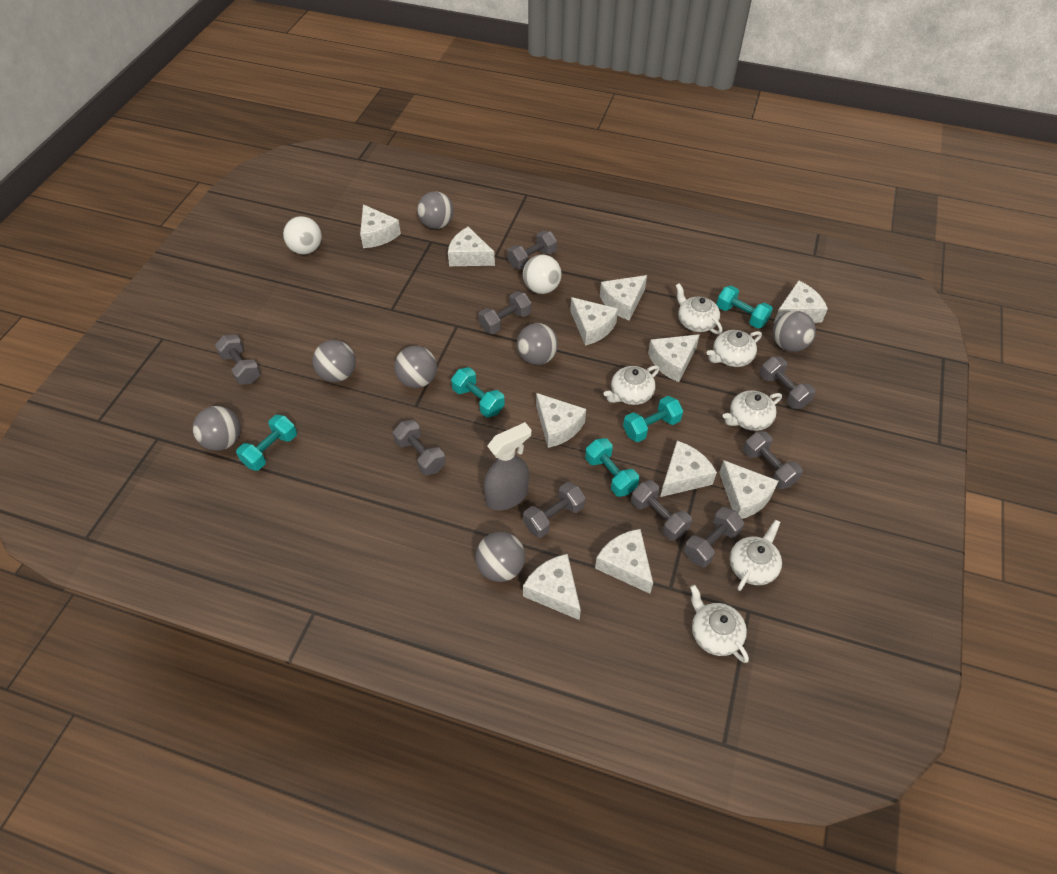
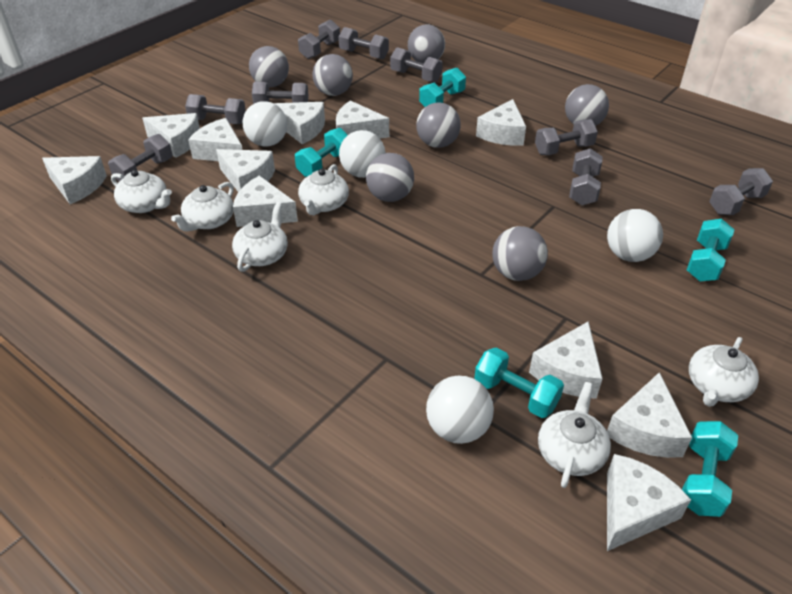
grey spray bottle: 1 -> 0
white ball: 2 -> 4

